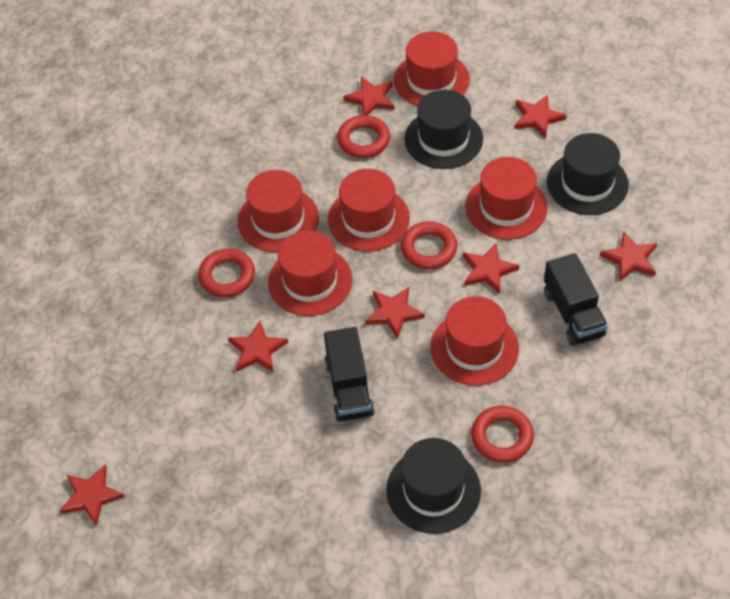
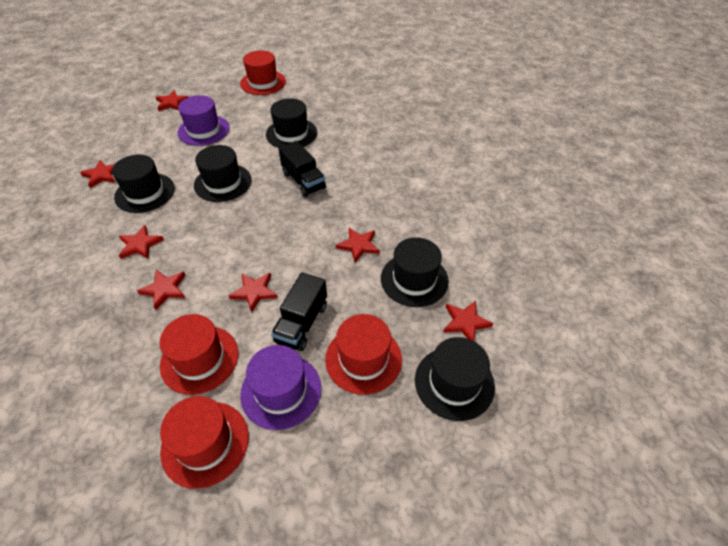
black hat: 3 -> 5
purple hat: 0 -> 2
red hat: 6 -> 4
red ring: 4 -> 0

